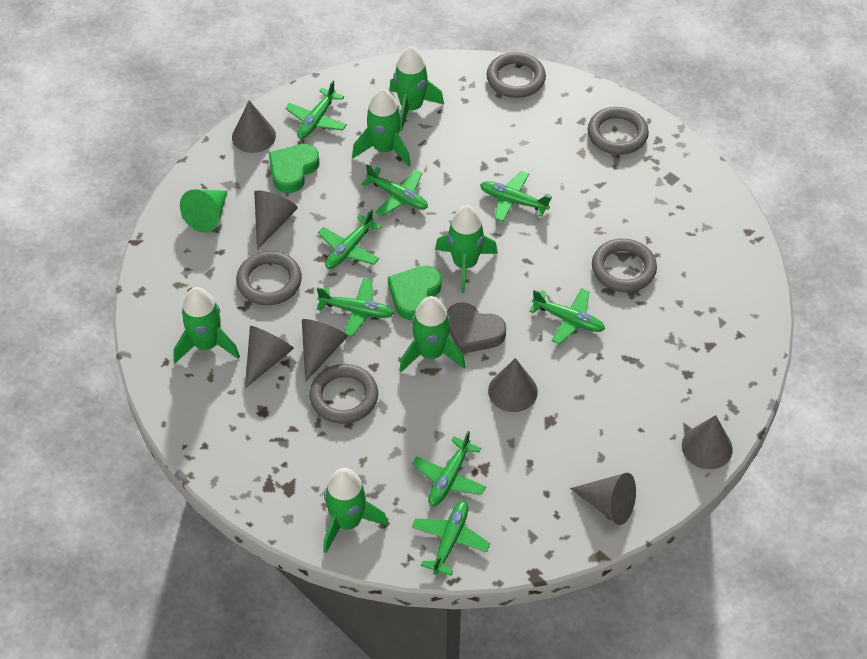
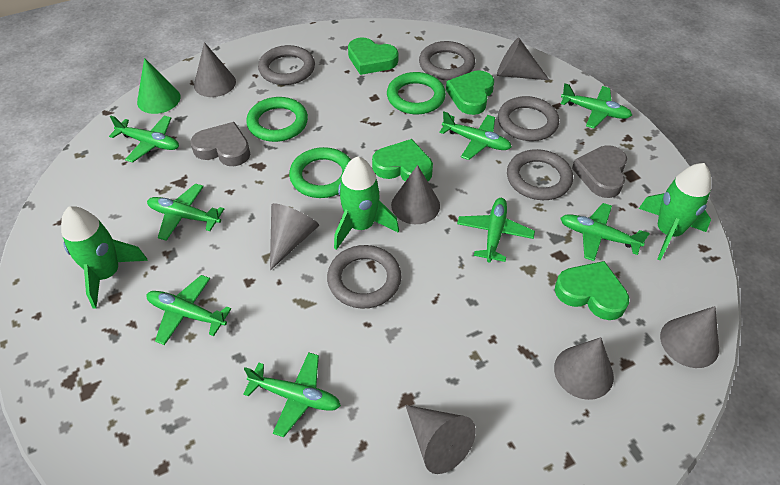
green heart: 2 -> 4
green ring: 0 -> 3
green rocket: 6 -> 3
grey heart: 1 -> 2

